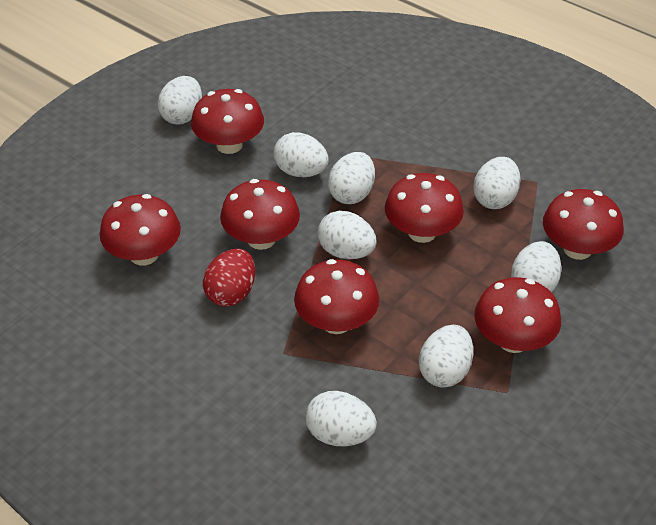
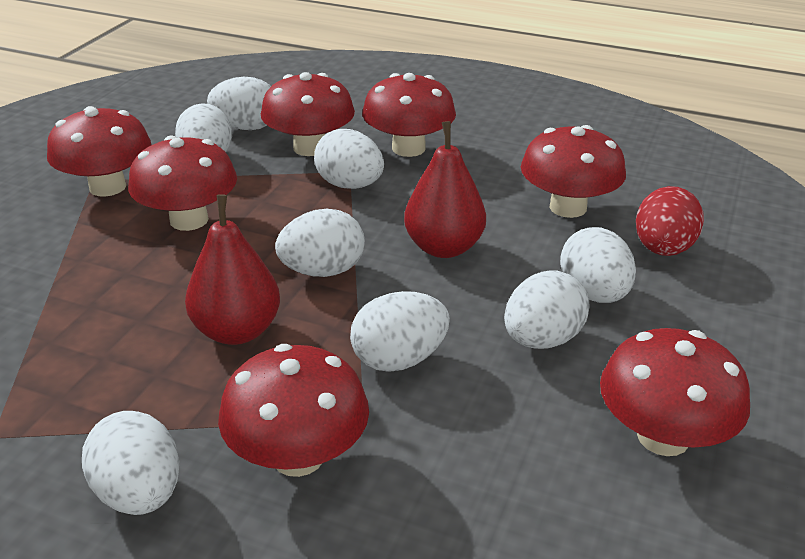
red pear: 0 -> 2

